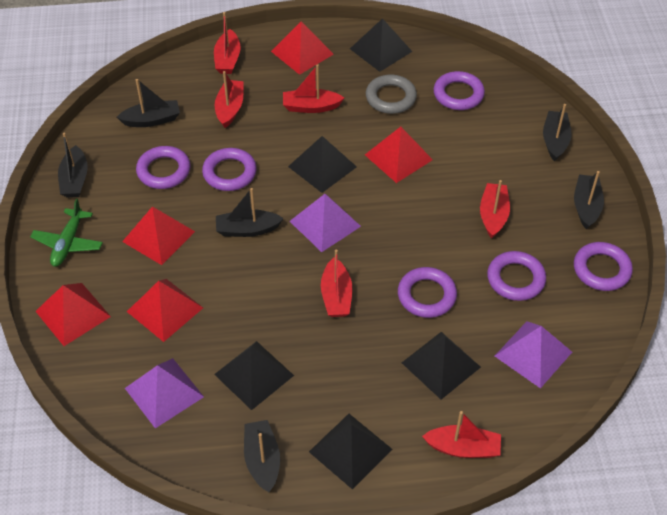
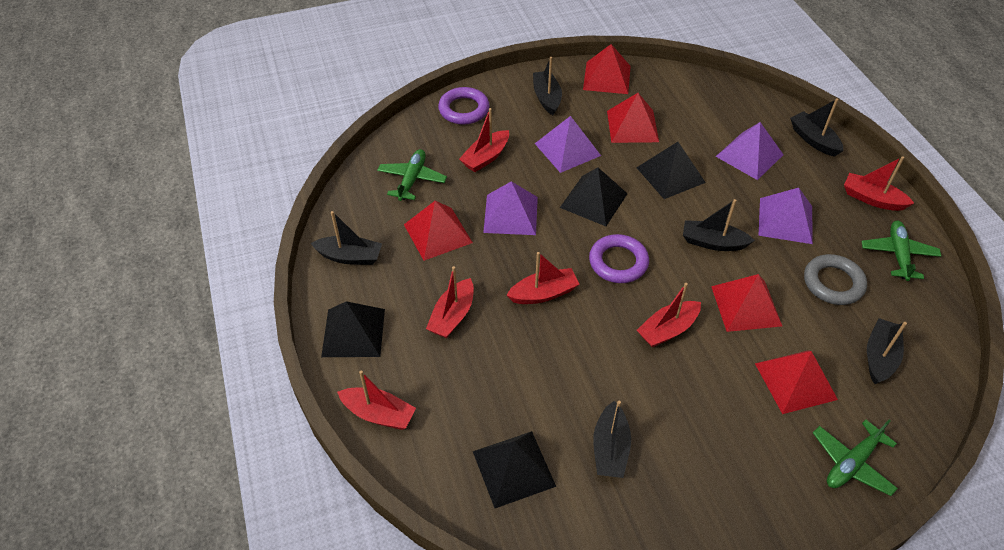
black pyramid: 5 -> 4
green plane: 1 -> 3
purple pyramid: 3 -> 4
purple ring: 6 -> 2

